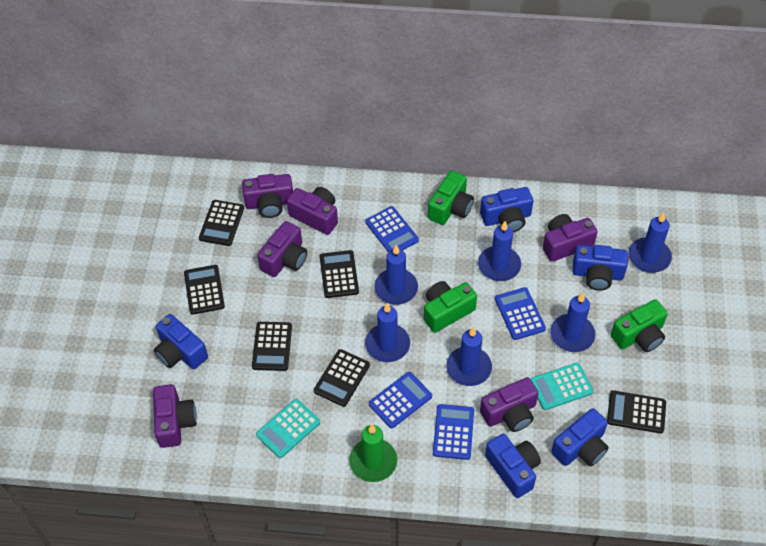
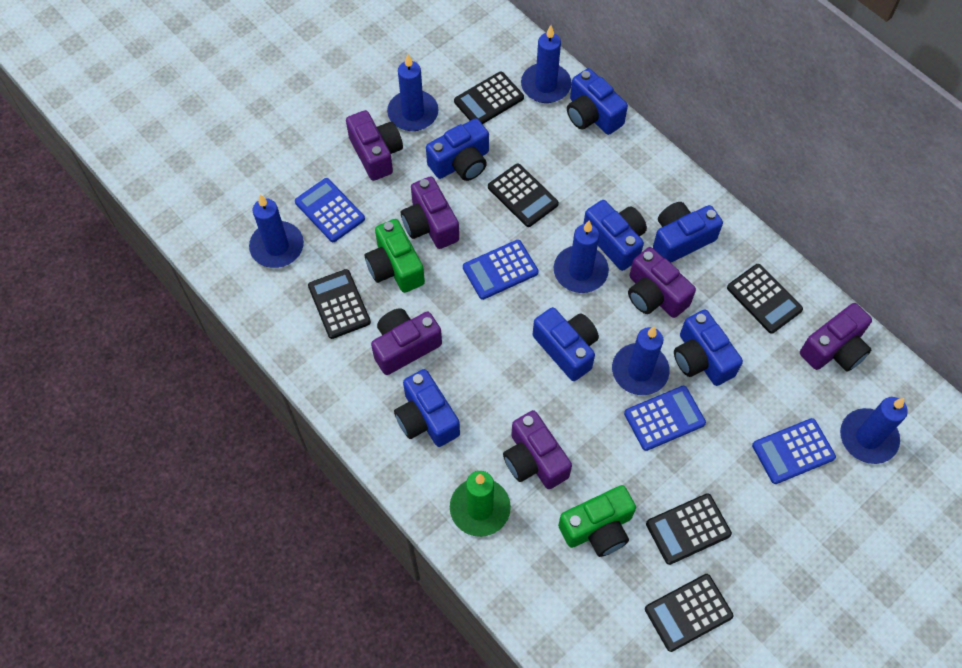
blue camera: 5 -> 7
green camera: 3 -> 2
turquoise calculator: 2 -> 0

